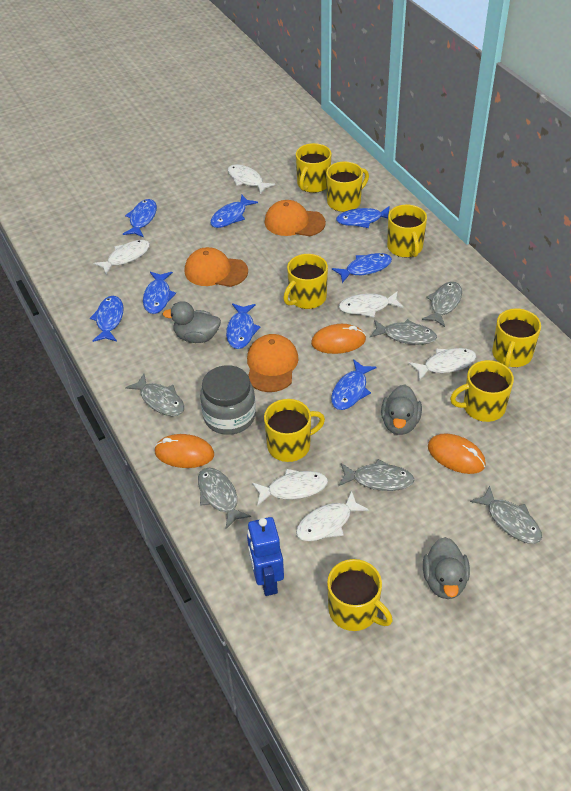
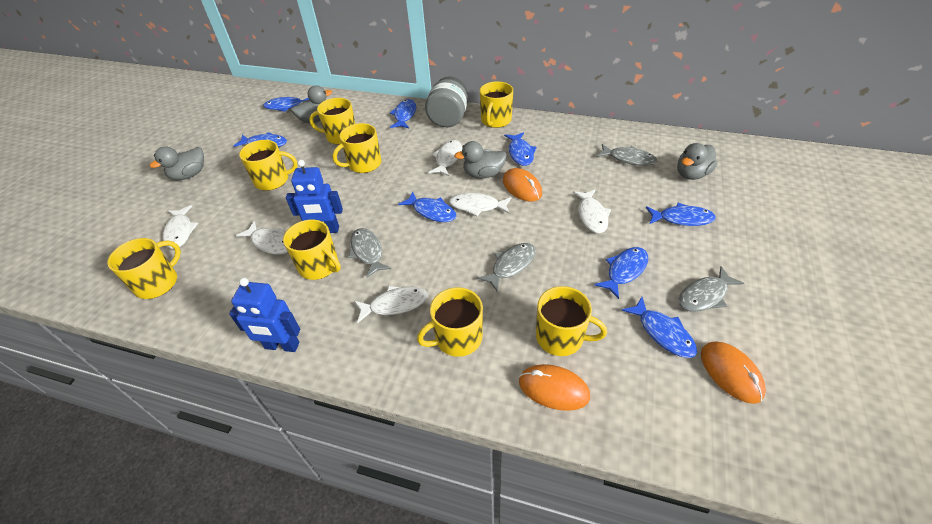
blue robot: 1 -> 2
grey duck: 3 -> 4
grey fish: 6 -> 4
orange cap: 3 -> 0

